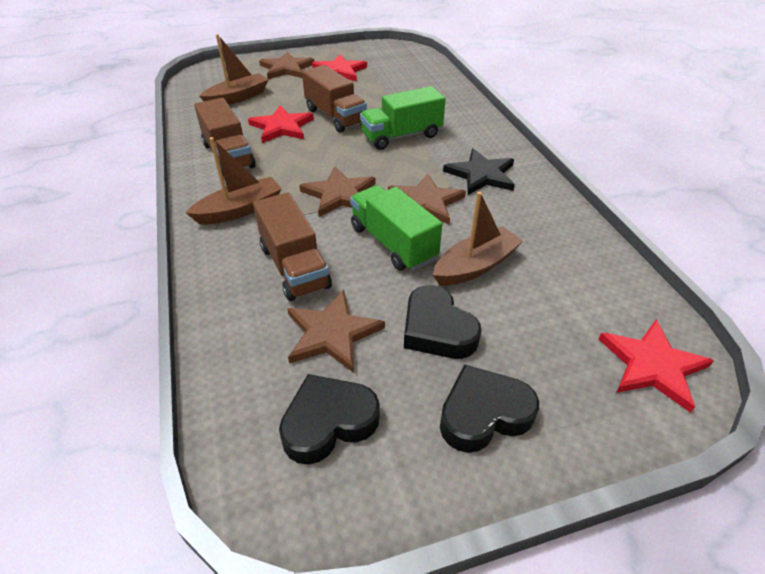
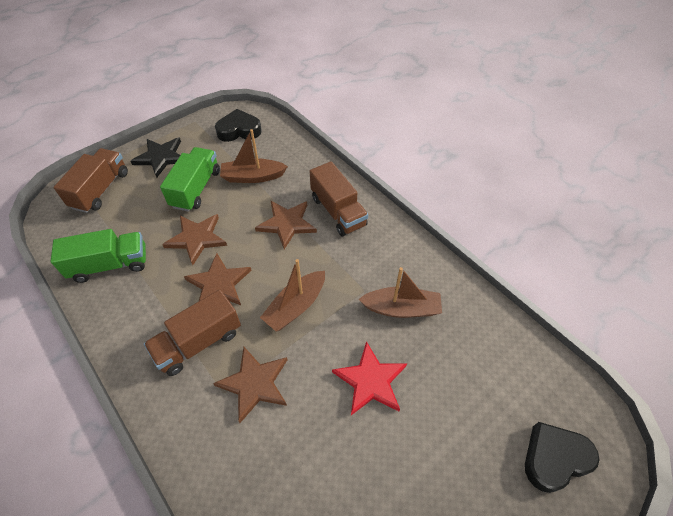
black heart: 3 -> 2
red star: 3 -> 1

